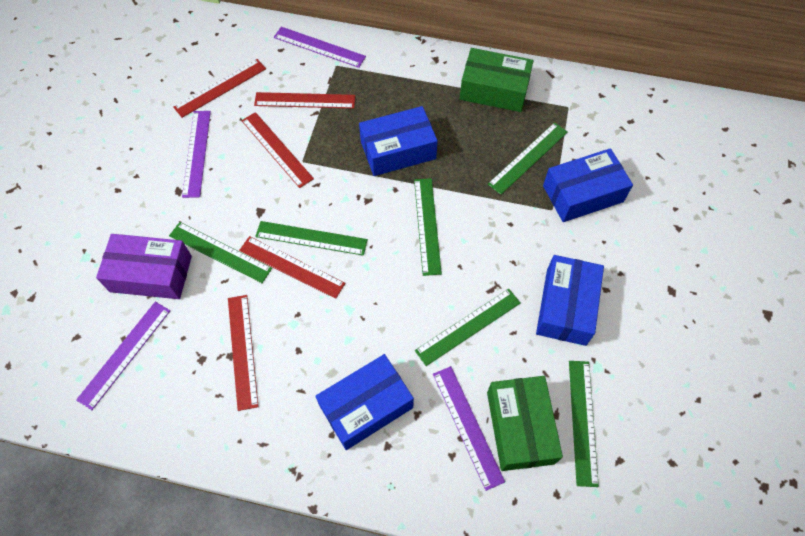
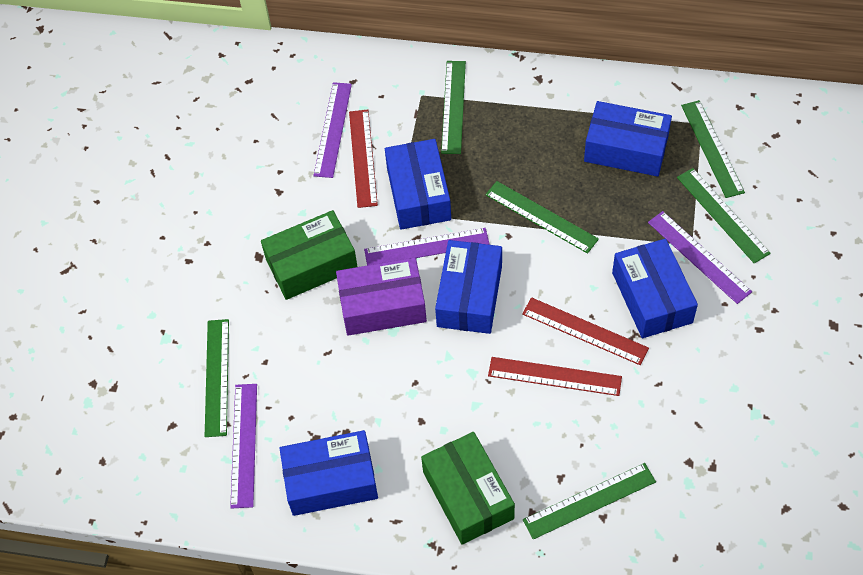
blue box: 4 -> 5
red ruler: 5 -> 3

